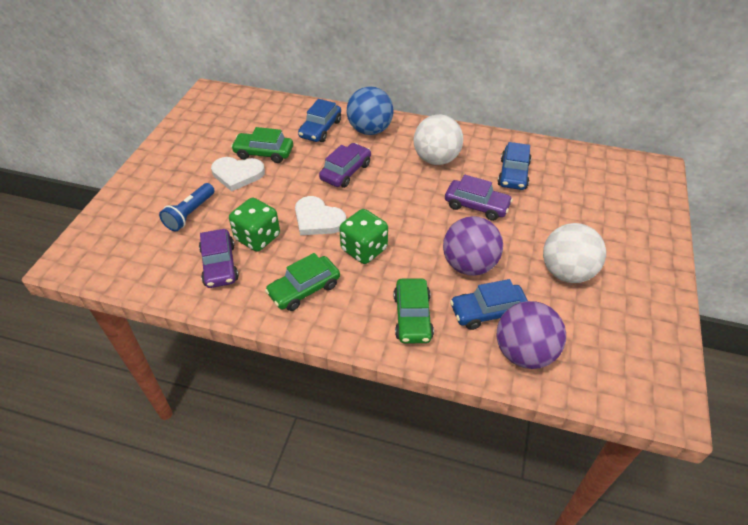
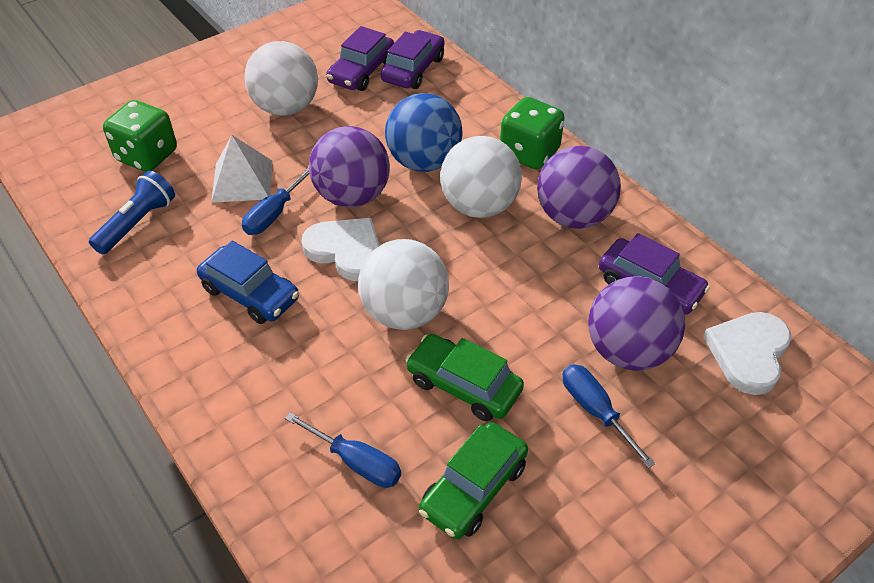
blue car: 3 -> 1
blue screwdriver: 0 -> 3
green car: 3 -> 2
purple ball: 2 -> 3
white ball: 2 -> 3
white pyramid: 0 -> 1

